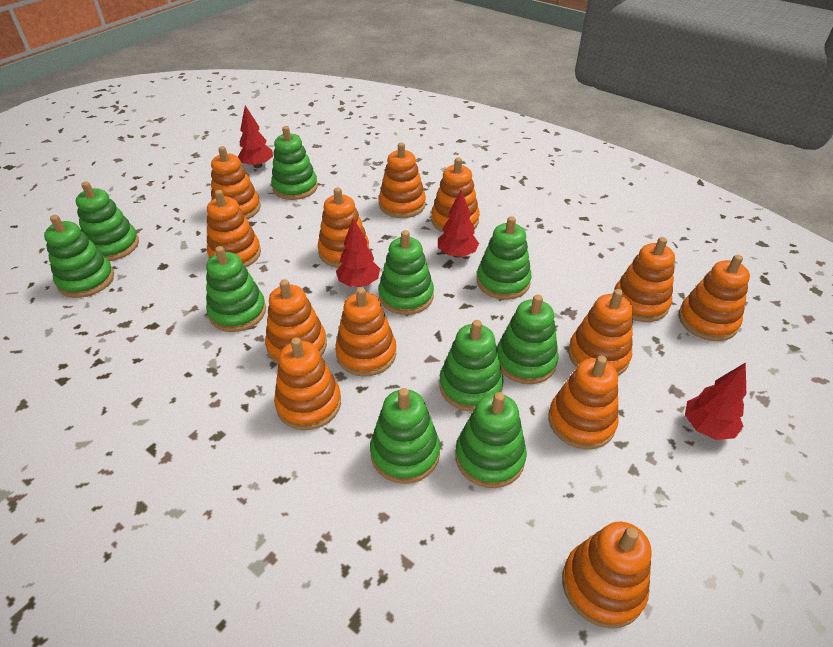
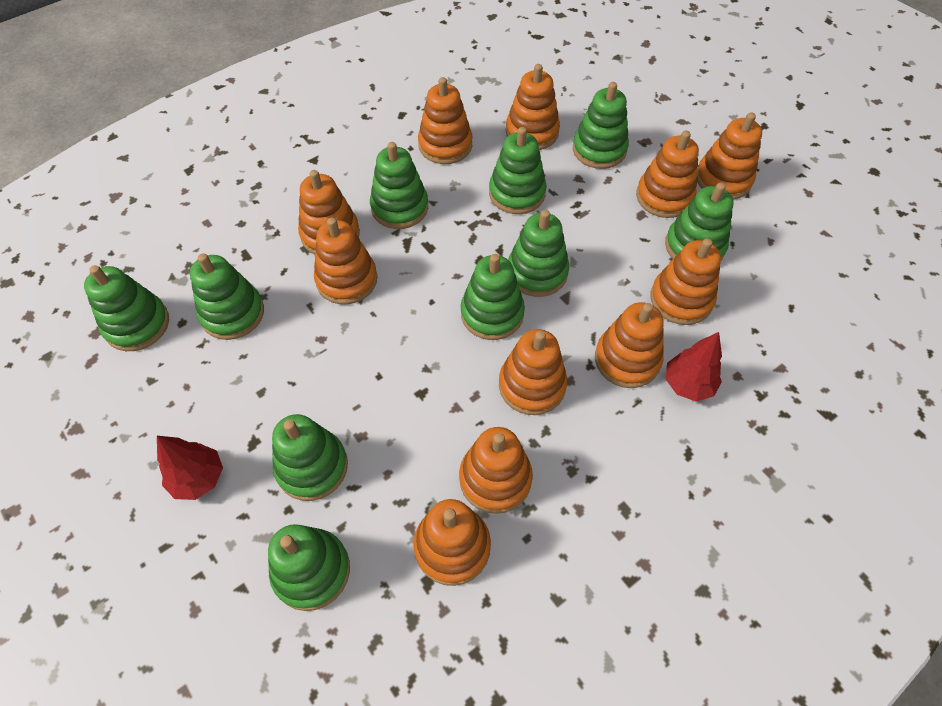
orange stacking toy: 13 -> 11
red tree: 4 -> 2

